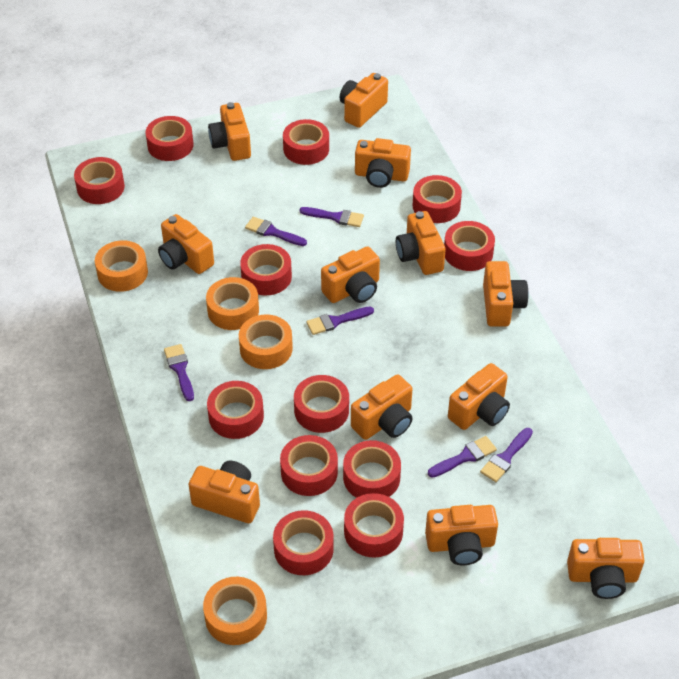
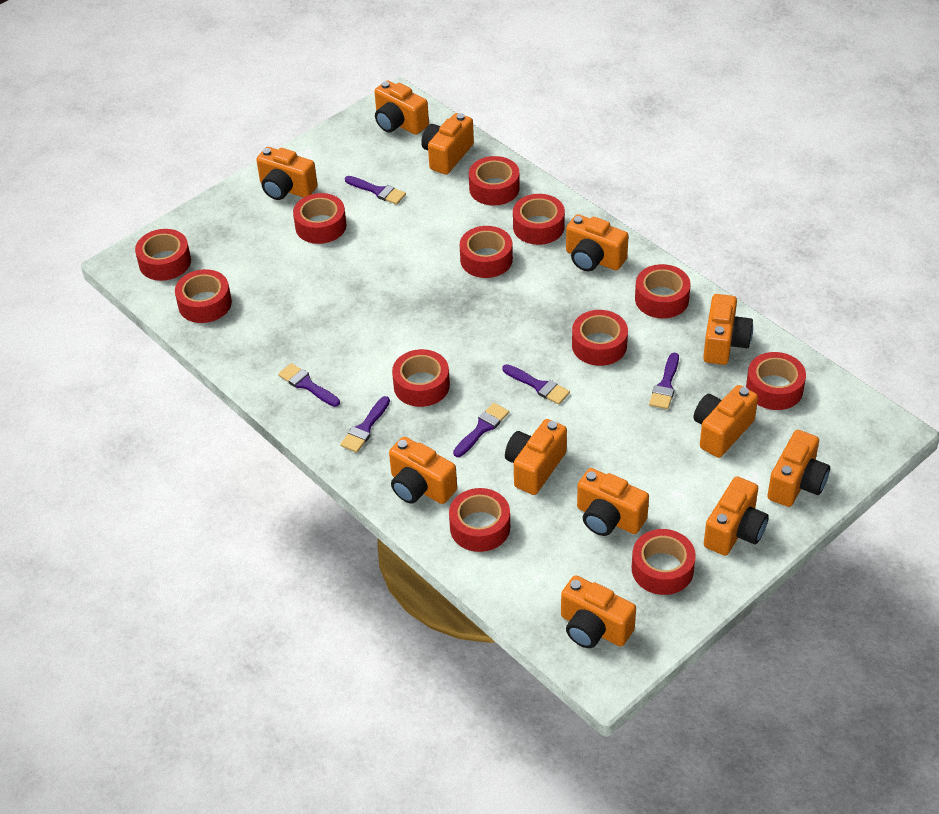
orange tape: 4 -> 0

